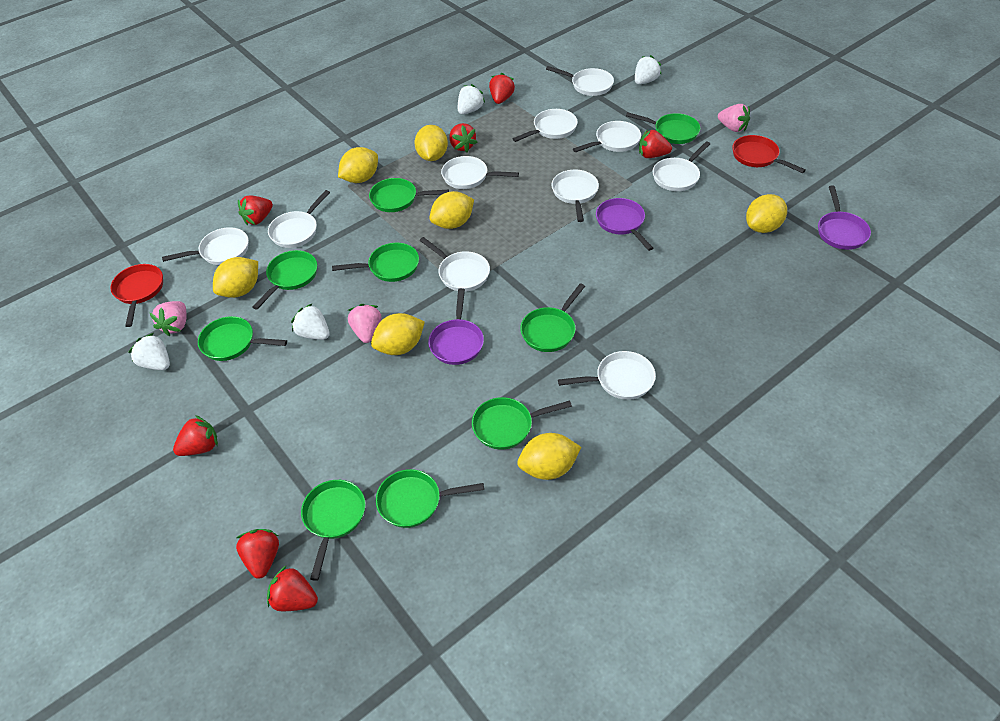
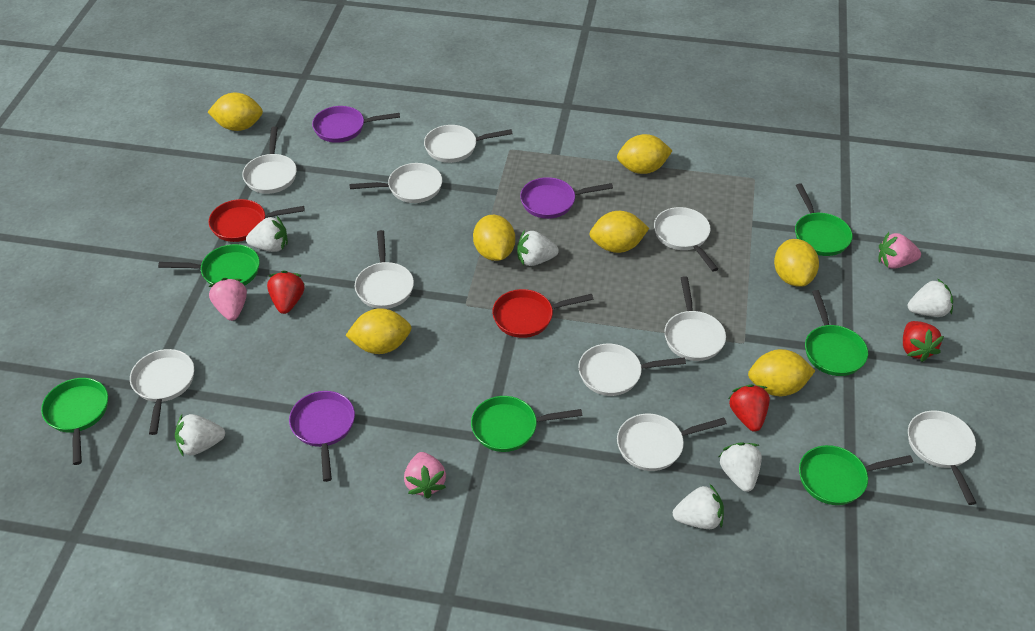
green pan: 9 -> 6
red strawberry: 7 -> 3
white strawberry: 4 -> 6

